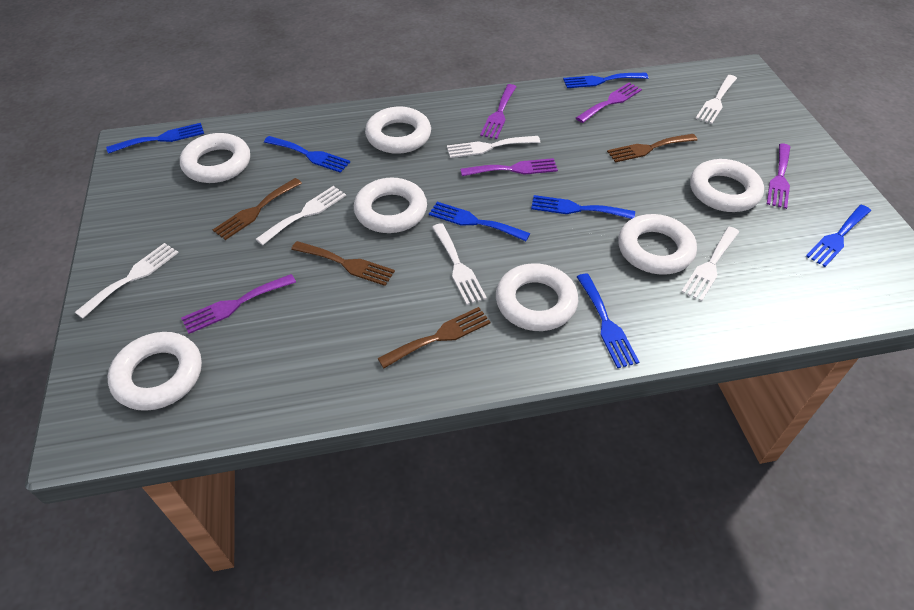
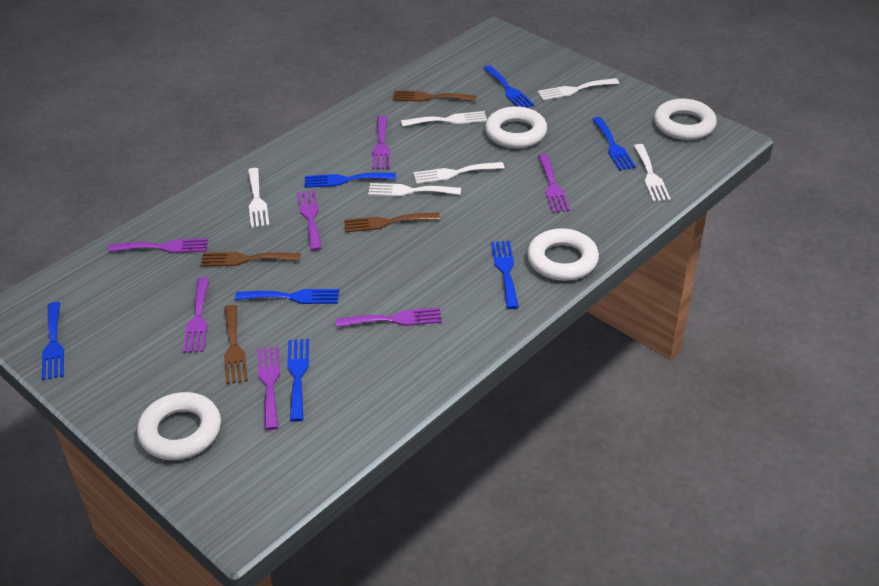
purple fork: 5 -> 7
white ring: 7 -> 4

